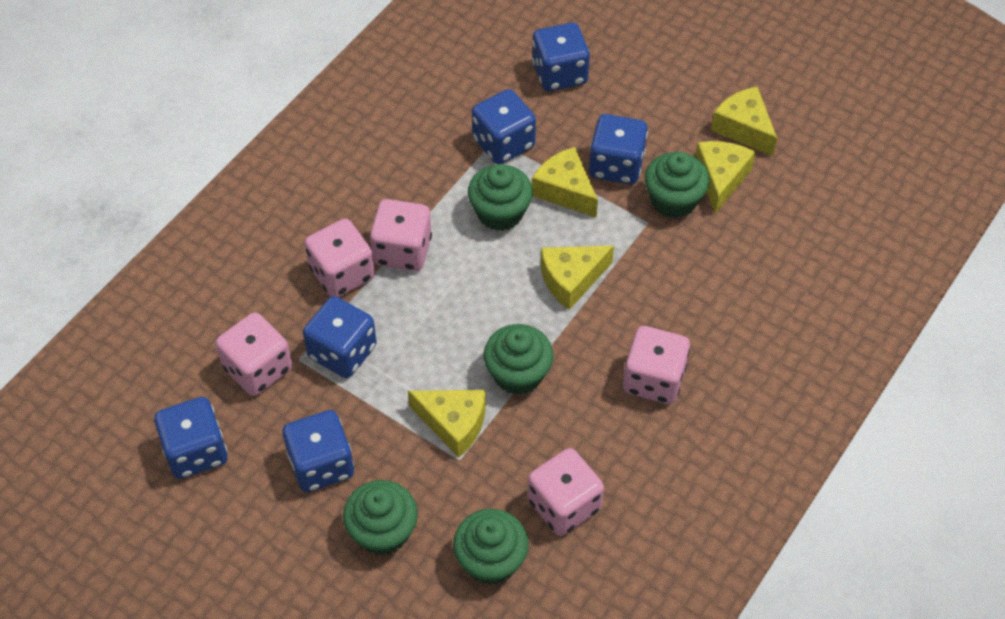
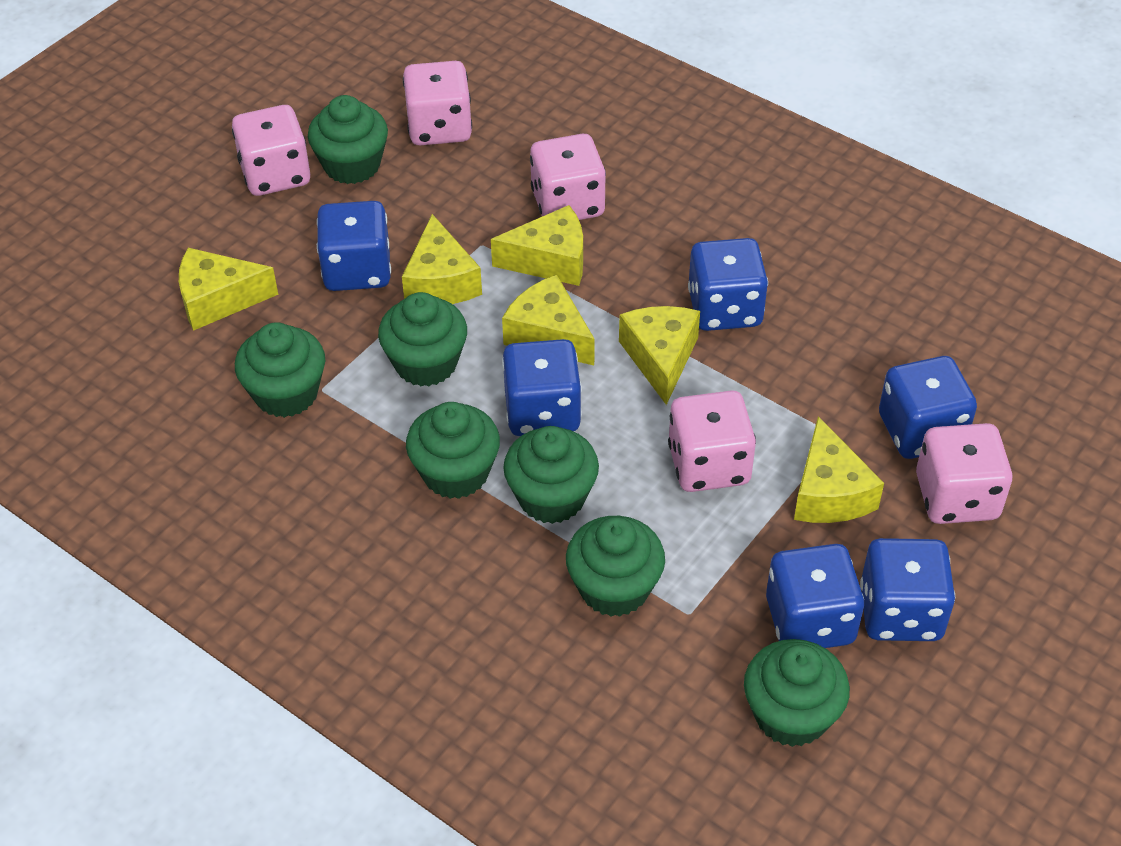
green cupcake: 5 -> 7
yellow cheese: 5 -> 6

